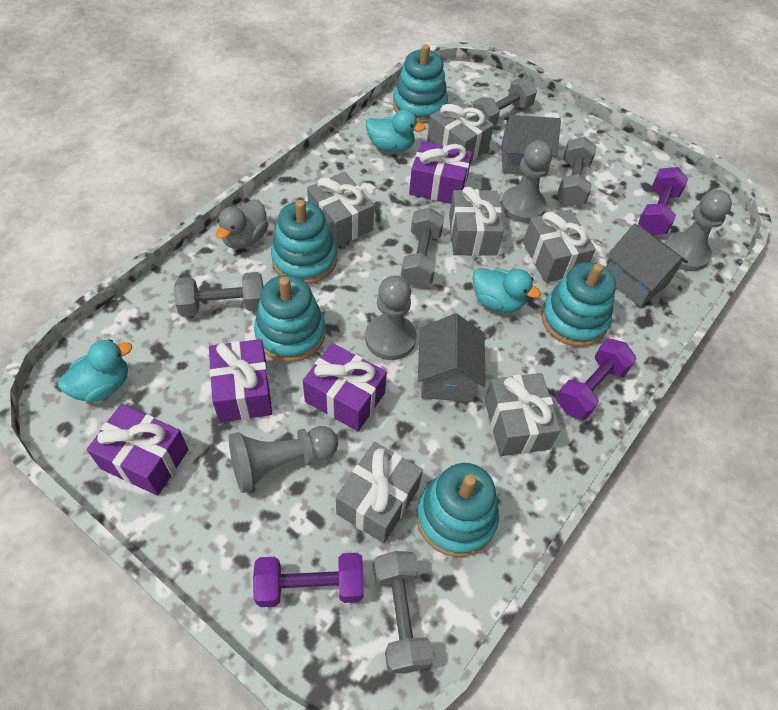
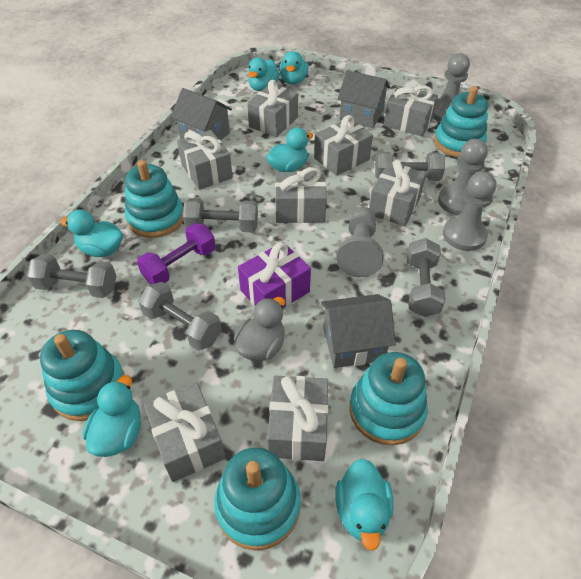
grey gift: 6 -> 8
purple dumbbell: 3 -> 1
purple gift: 4 -> 1
turquoise duck: 3 -> 6

